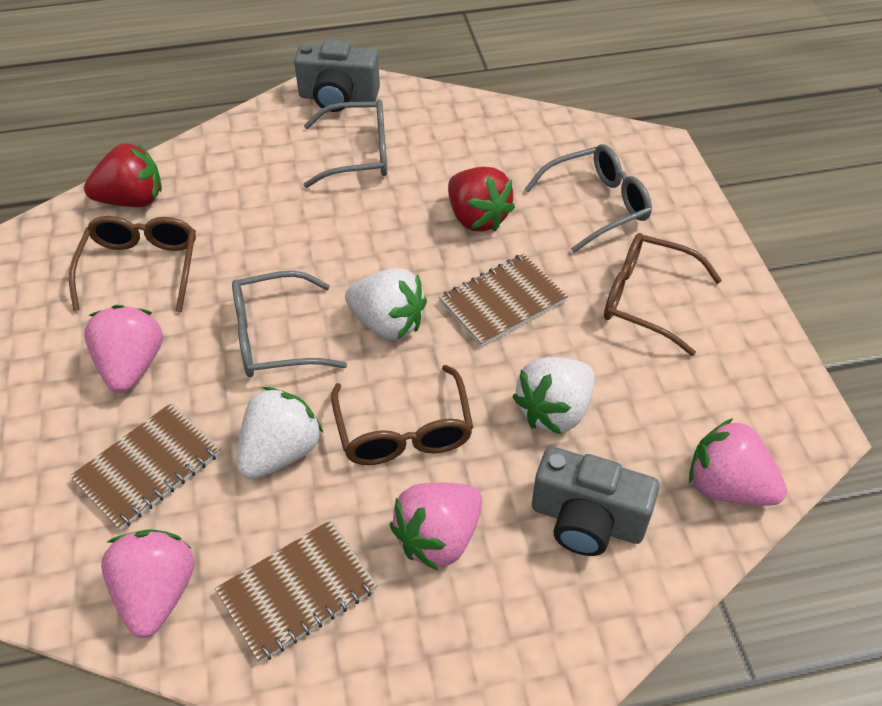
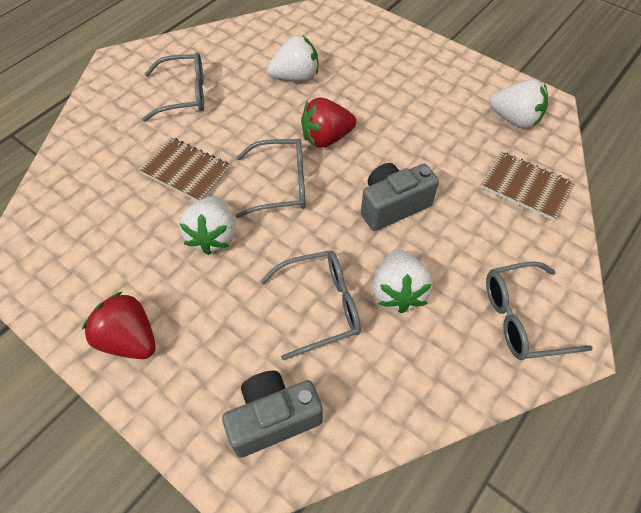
brown glasses: 3 -> 0
brown notebook: 3 -> 2
grey glasses: 3 -> 4
pink strawberry: 4 -> 0
white strawberry: 3 -> 4

